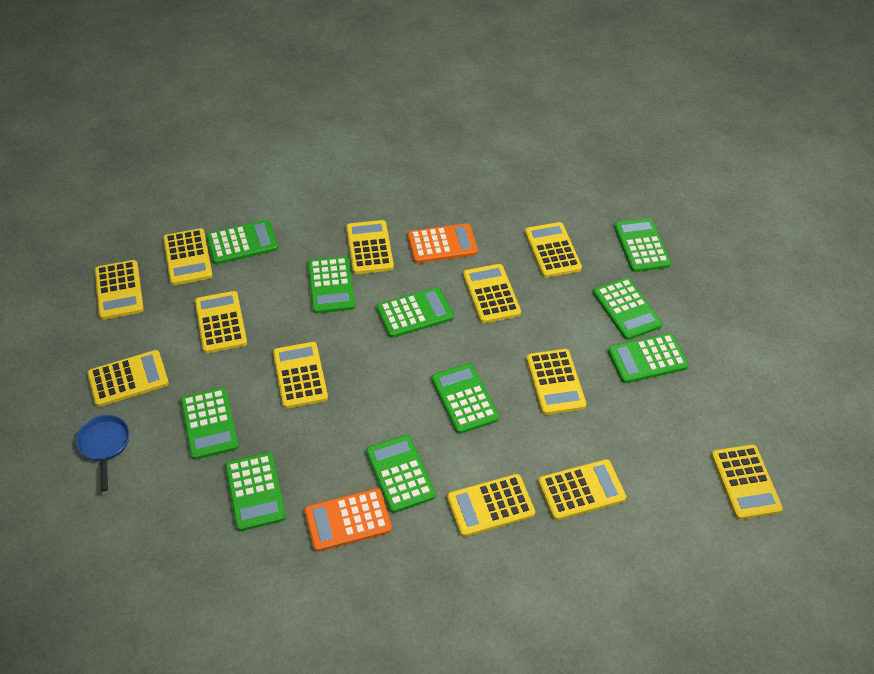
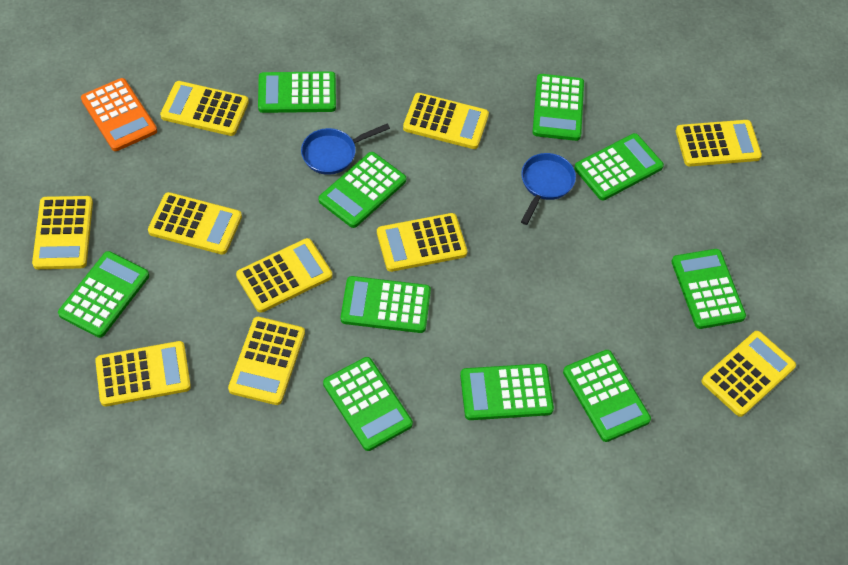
blue pan: 1 -> 2
orange calculator: 2 -> 1
yellow calculator: 12 -> 10

